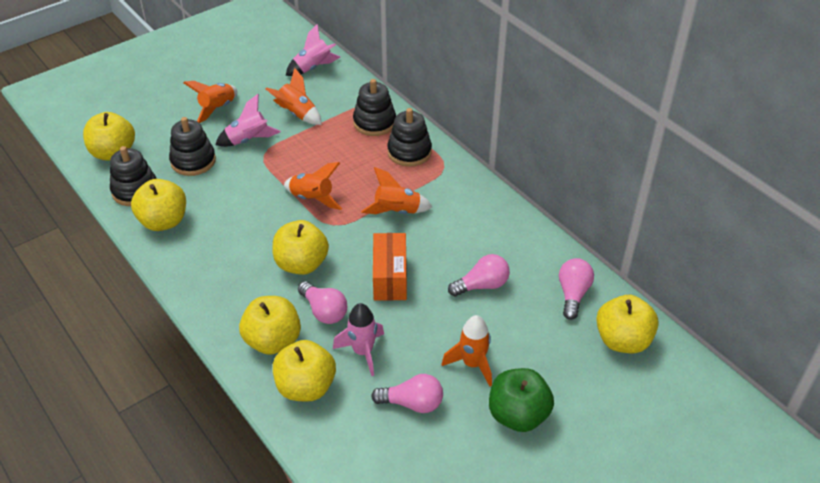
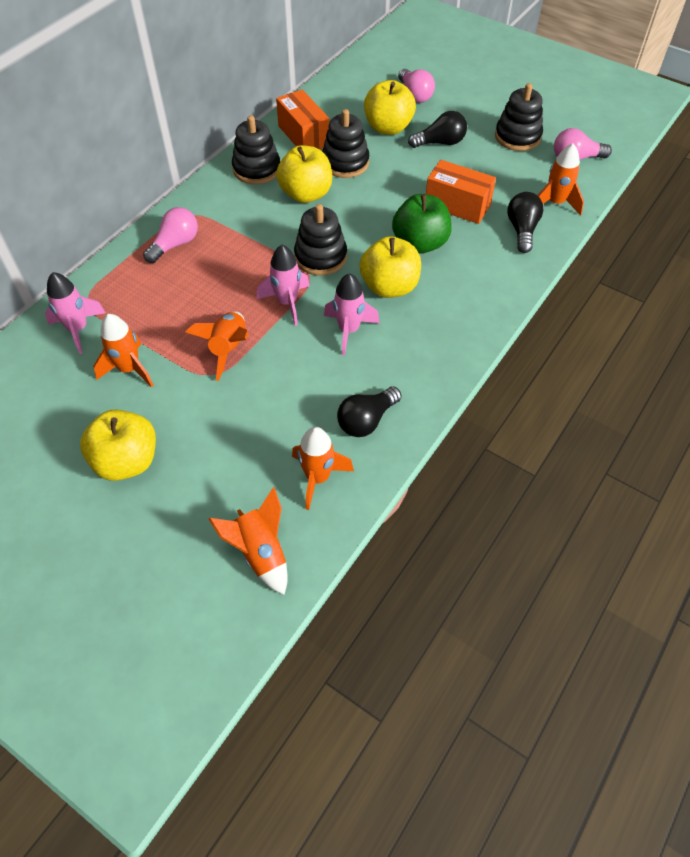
black light bulb: 0 -> 3
orange box: 1 -> 2
pink light bulb: 4 -> 3
yellow apple: 6 -> 4

